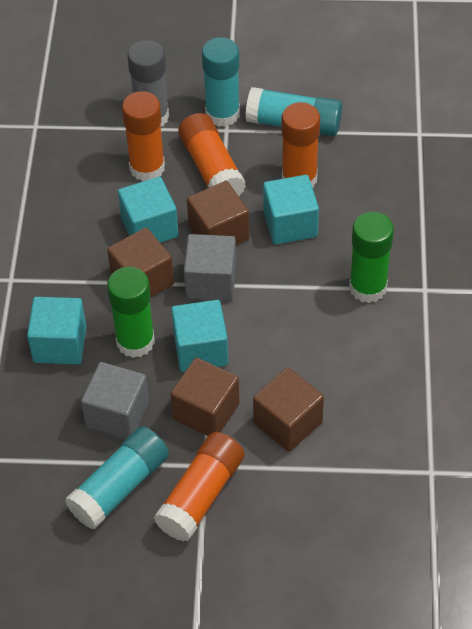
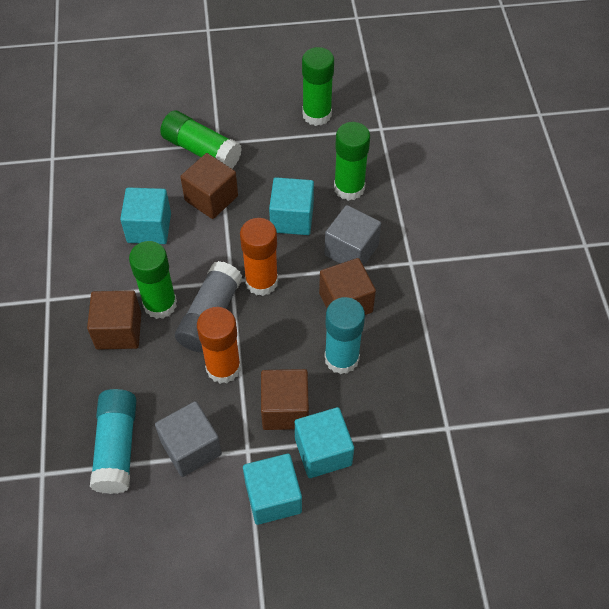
green glue stick: 2 -> 4
orange glue stick: 4 -> 2
turquoise glue stick: 3 -> 2

